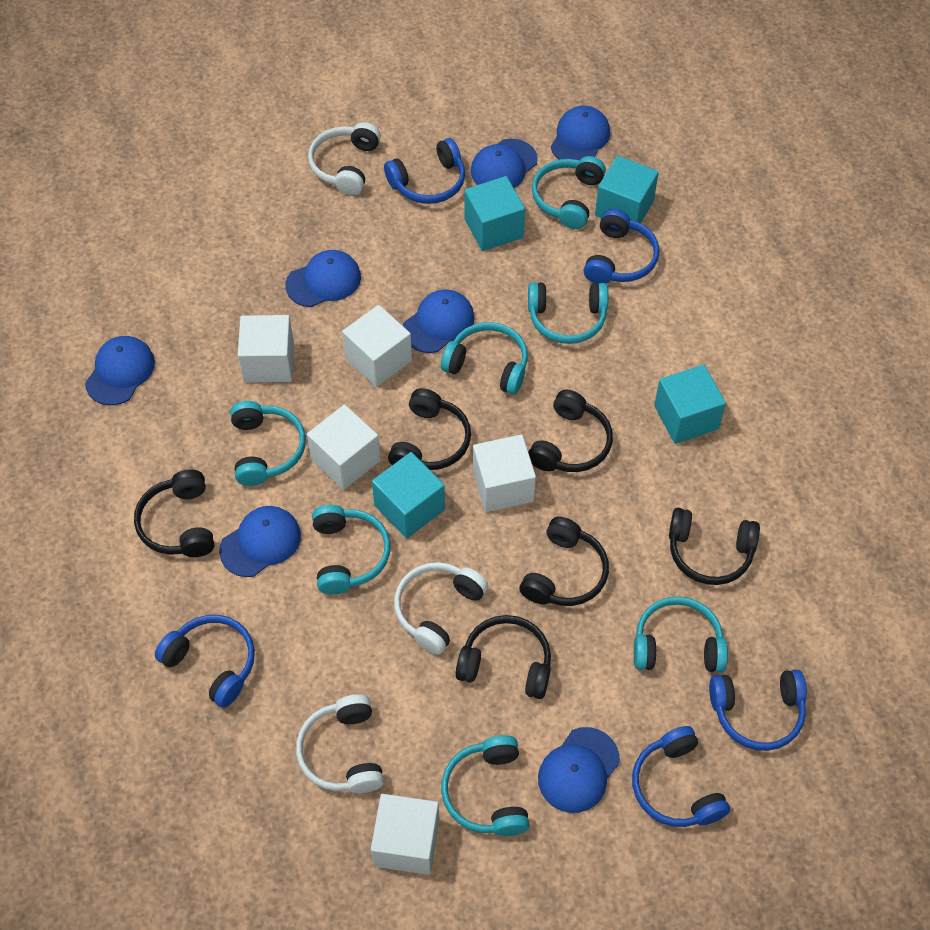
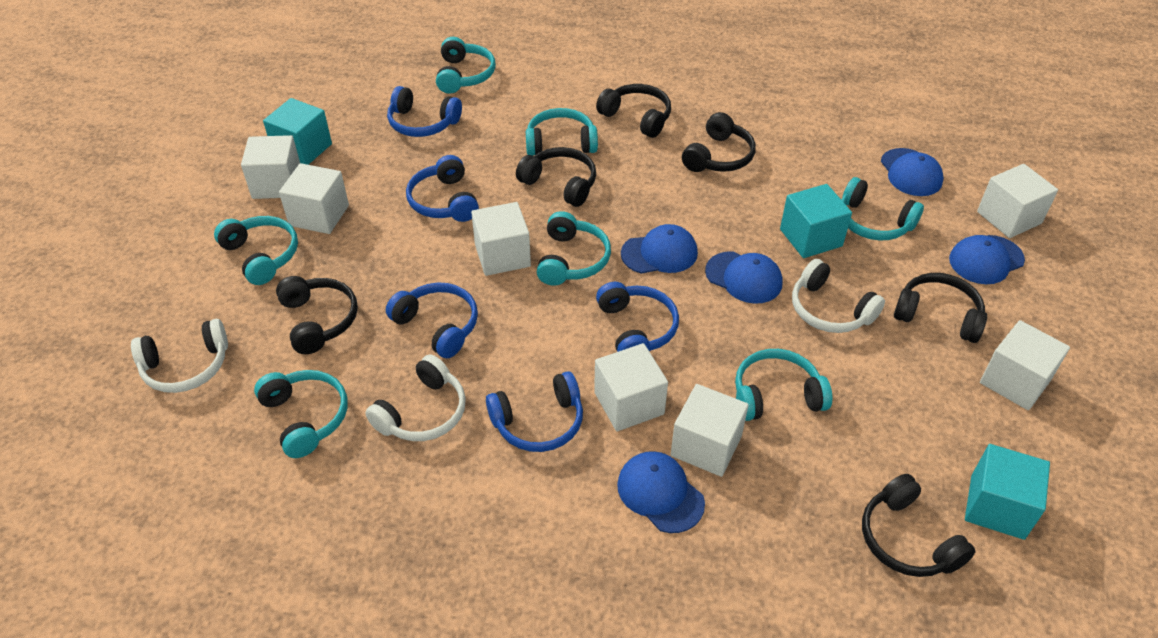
blue cap: 7 -> 5
turquoise cube: 4 -> 3
white cube: 5 -> 7

